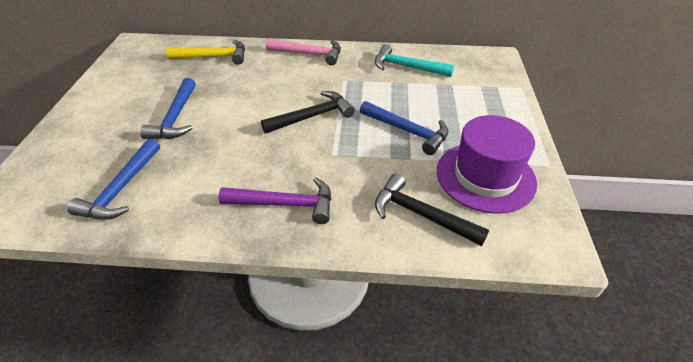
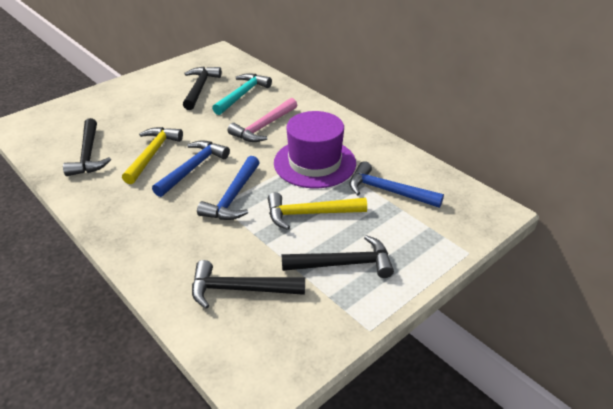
black hammer: 2 -> 4
purple hammer: 1 -> 0
yellow hammer: 1 -> 2

